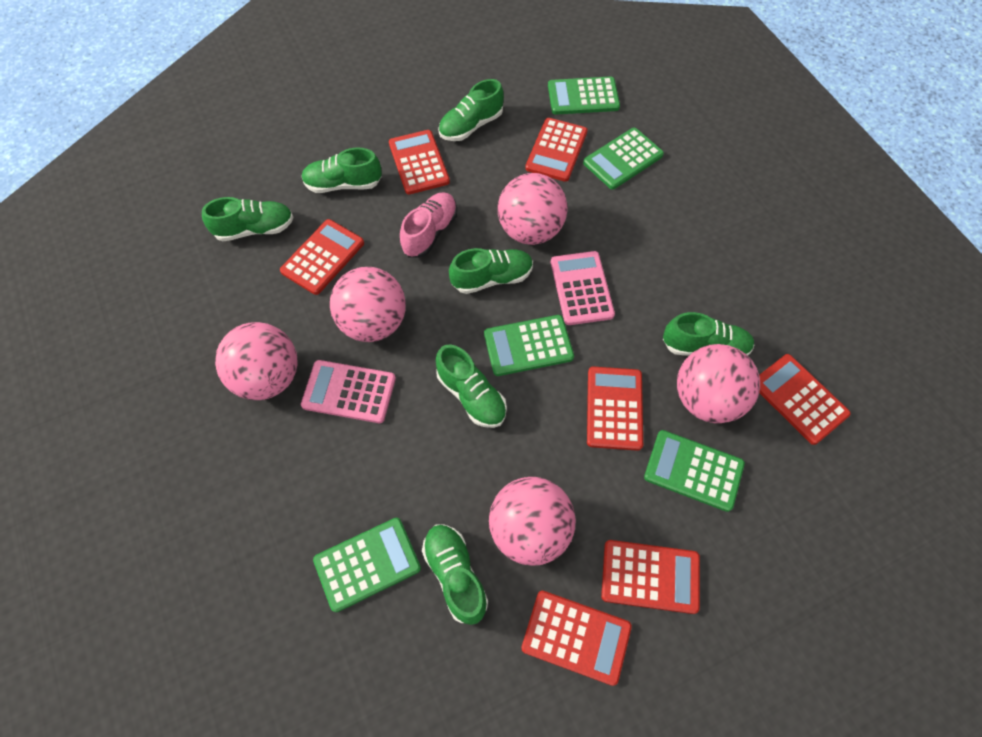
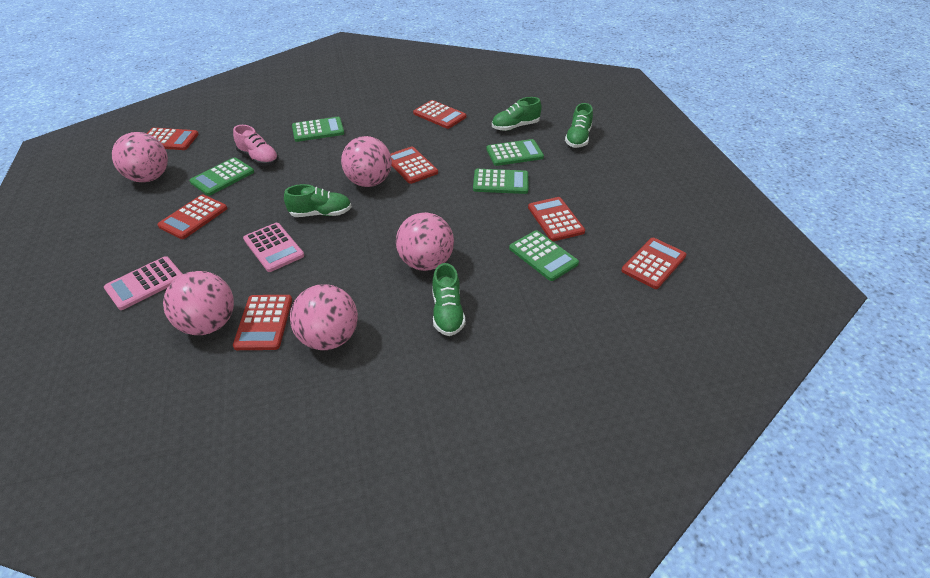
green shoe: 7 -> 4

